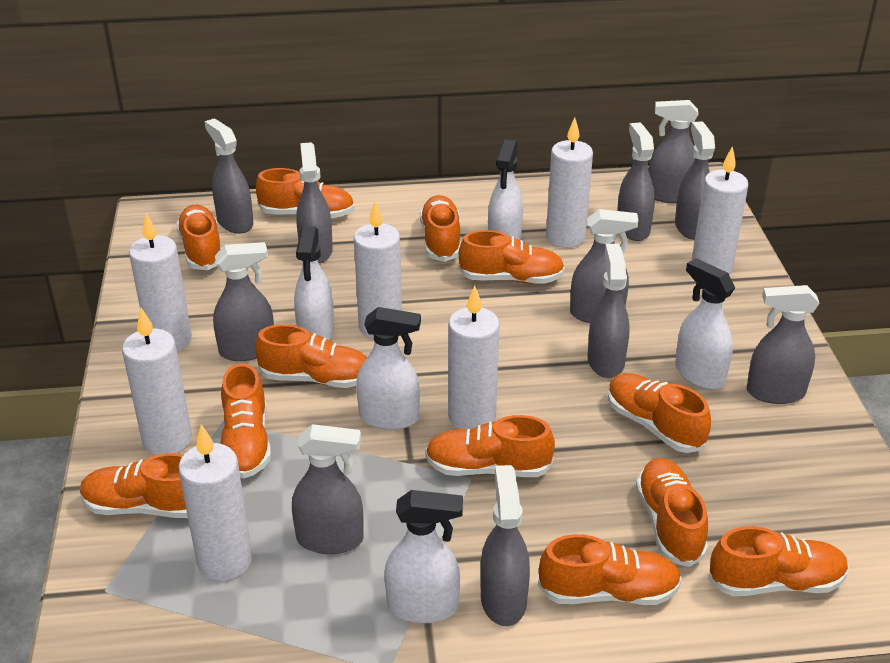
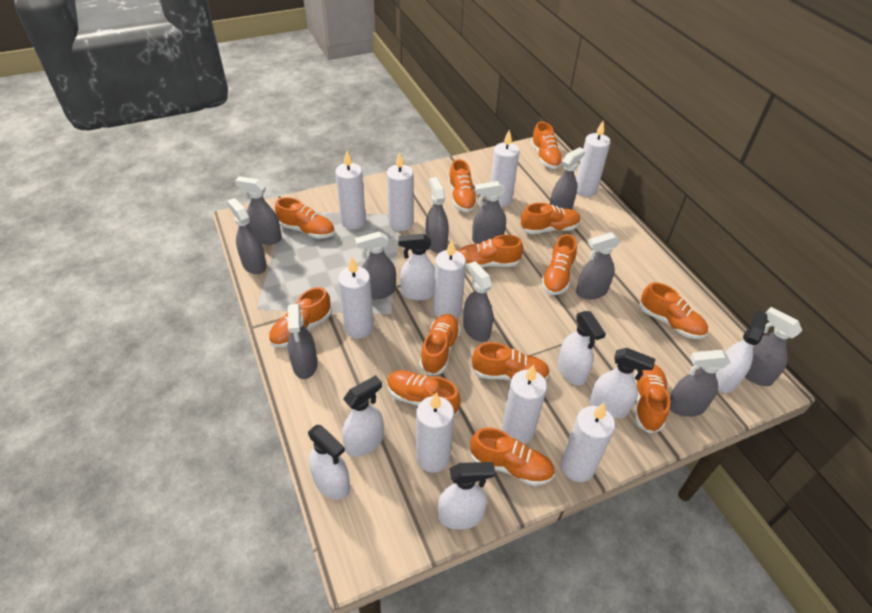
orange shoe: 12 -> 13
white candle: 7 -> 9
white spray bottle: 5 -> 7

